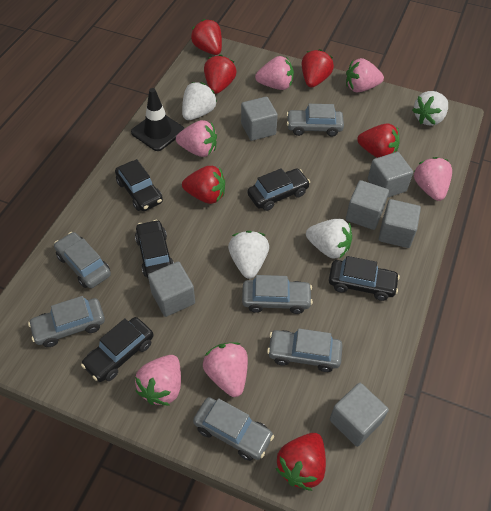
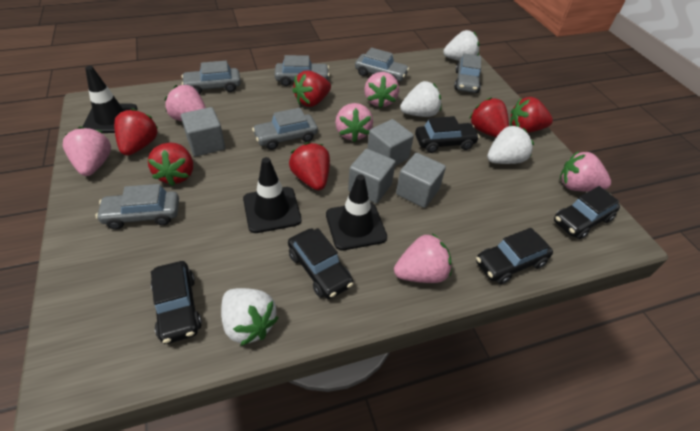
black traffic cone: 1 -> 3
grey cube: 6 -> 4

